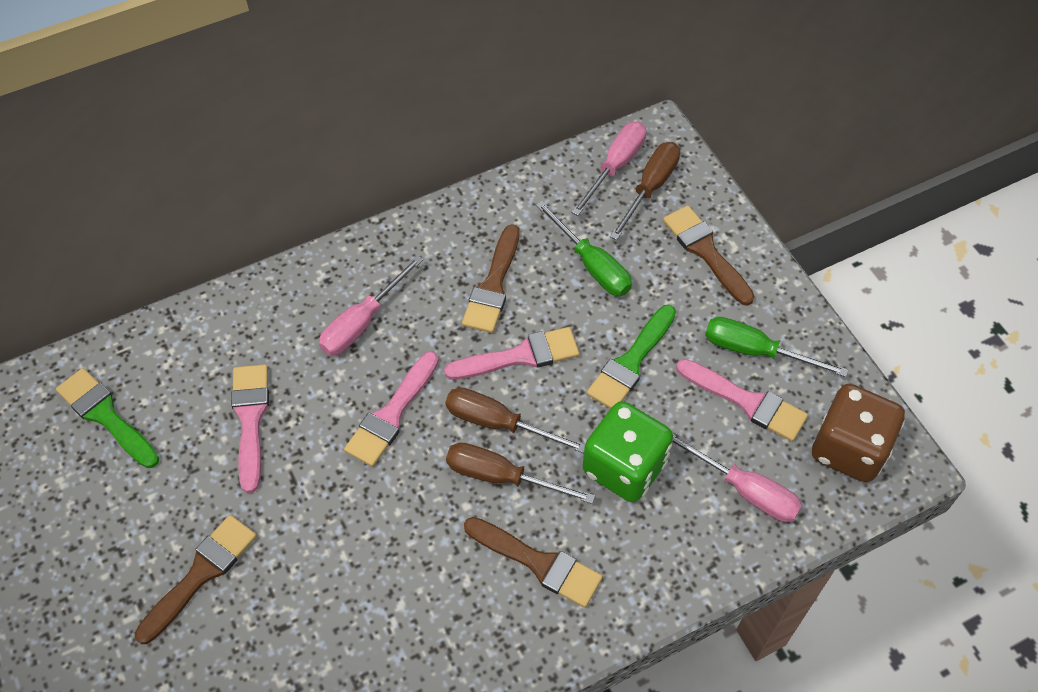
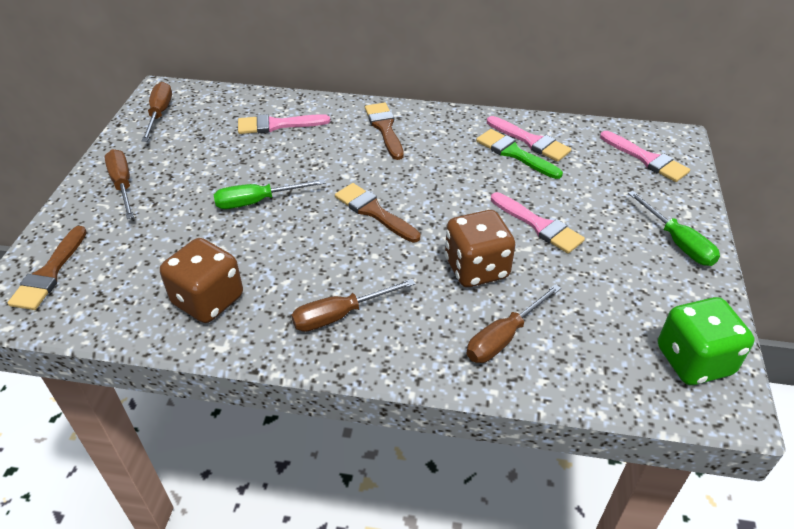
brown brush: 4 -> 3
brown dice: 1 -> 2
brown screwdriver: 3 -> 4
green brush: 2 -> 1
pink screwdriver: 3 -> 0

